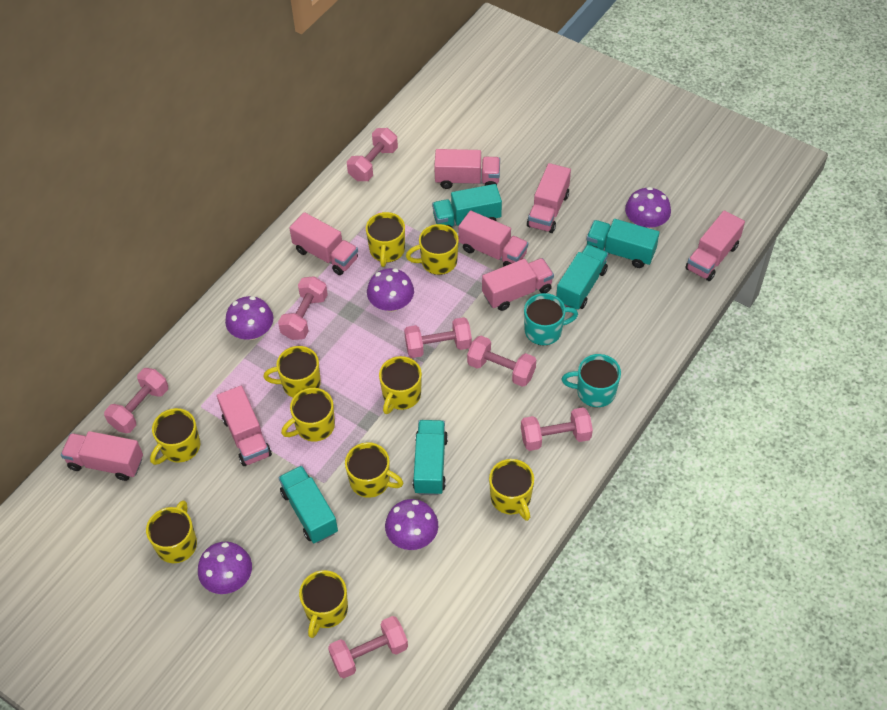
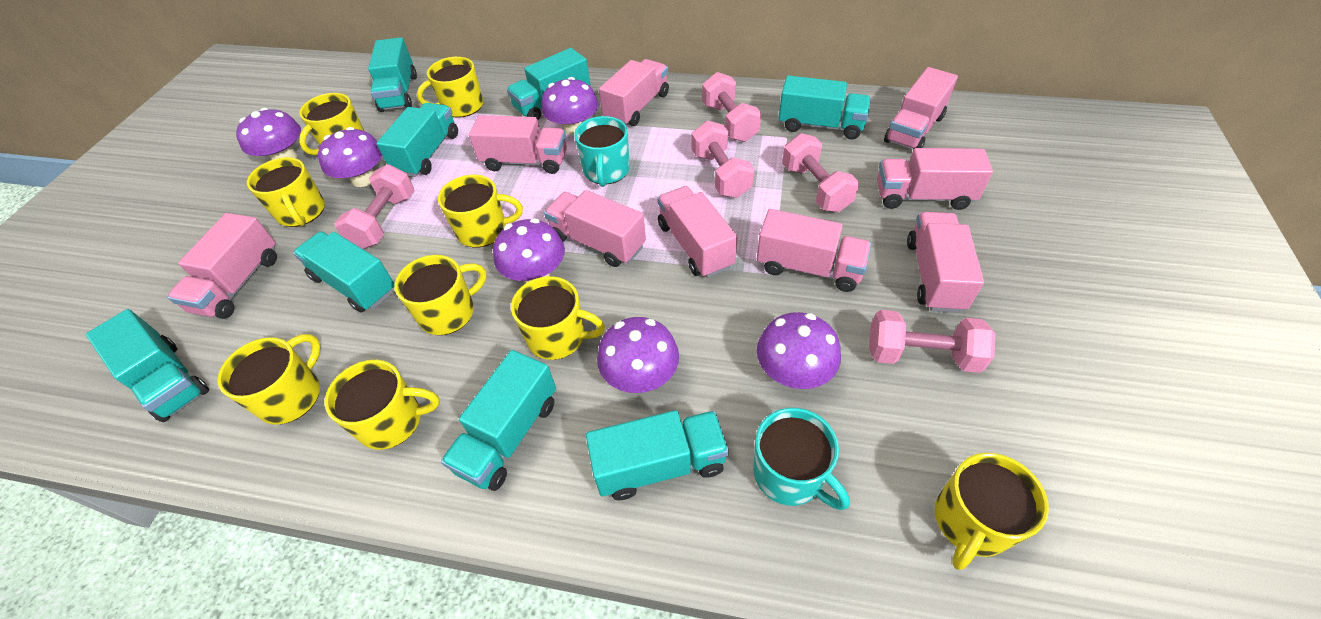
pink dumbbell: 7 -> 5
pink truck: 8 -> 9
purple mushroom: 5 -> 6
turquoise truck: 5 -> 8
yellow mug: 10 -> 9

